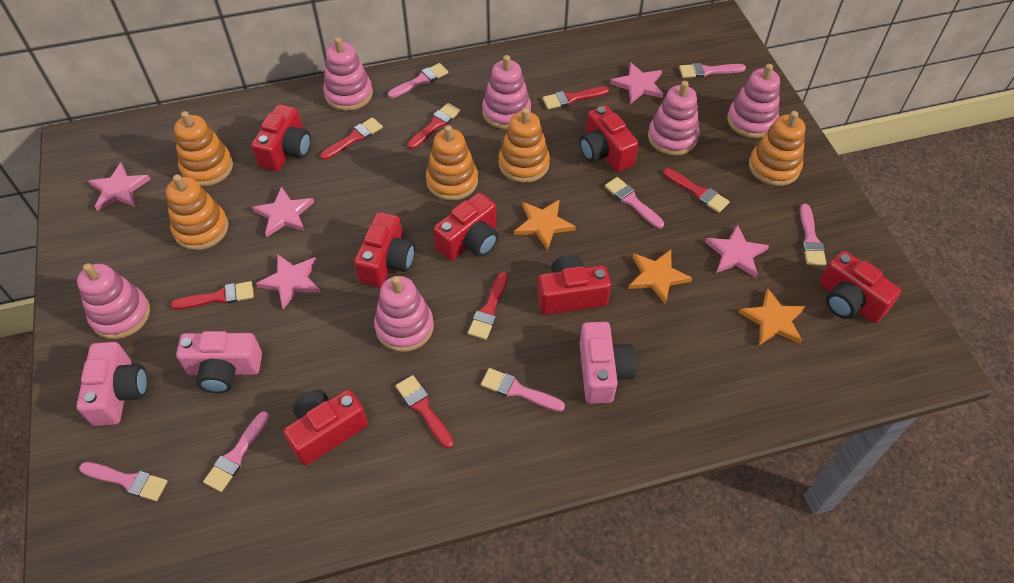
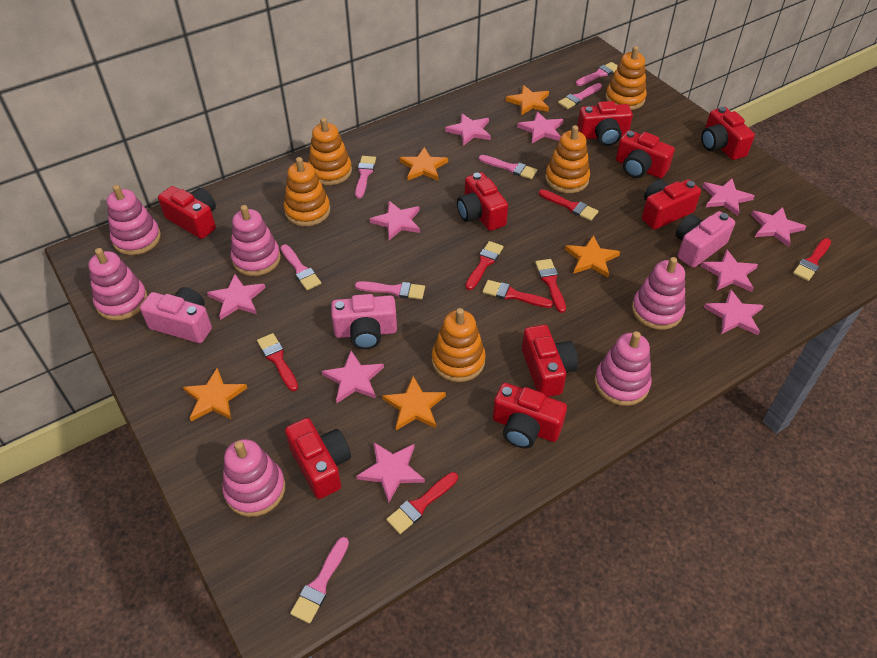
orange star: 3 -> 5
pink star: 5 -> 10
red camera: 7 -> 9

